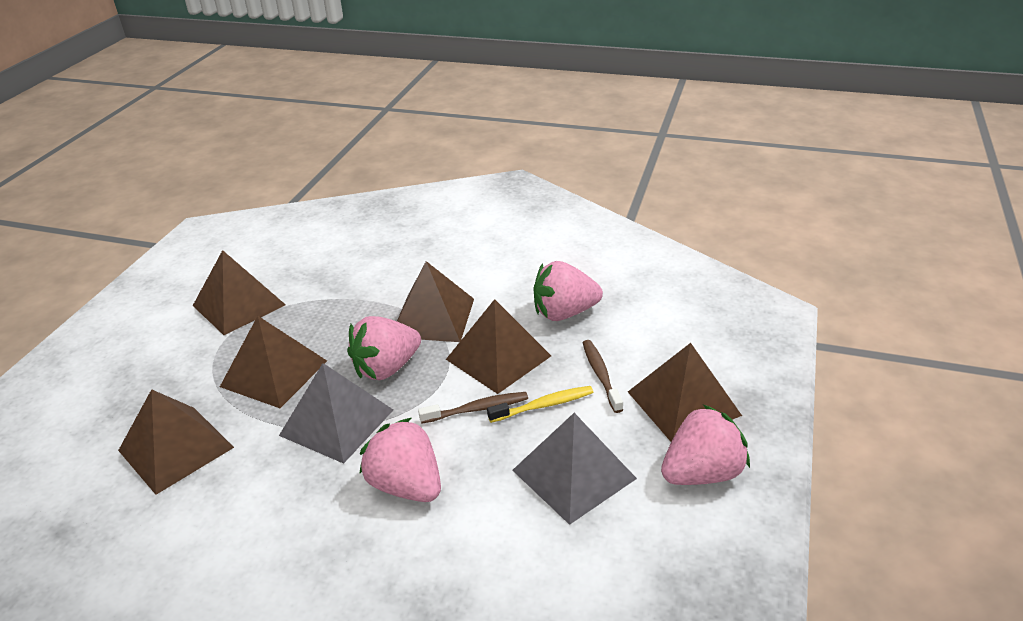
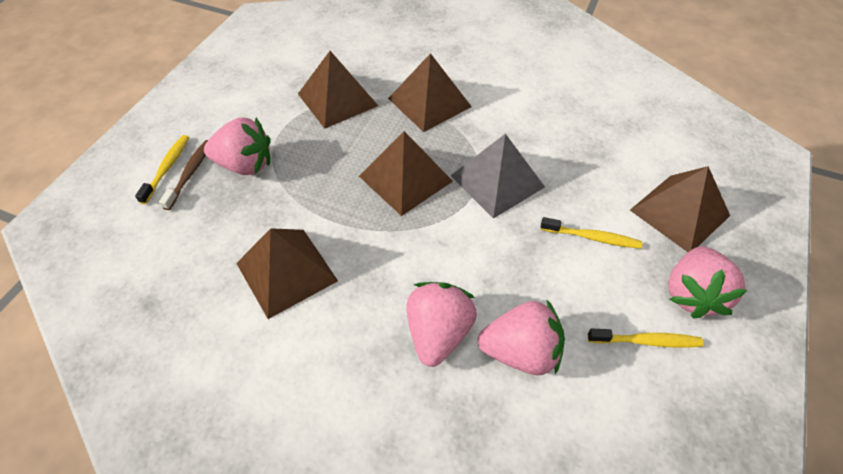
brown pyramid: 6 -> 5
brown toothbrush: 2 -> 1
grey pyramid: 2 -> 1
yellow toothbrush: 1 -> 3

